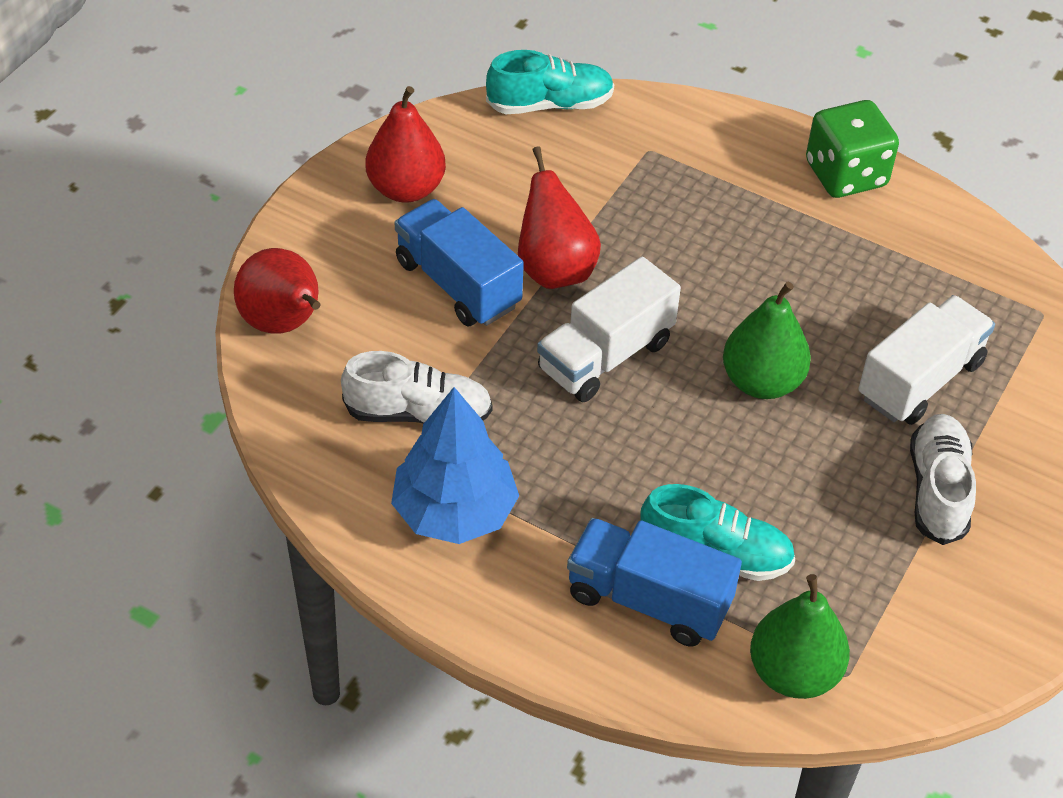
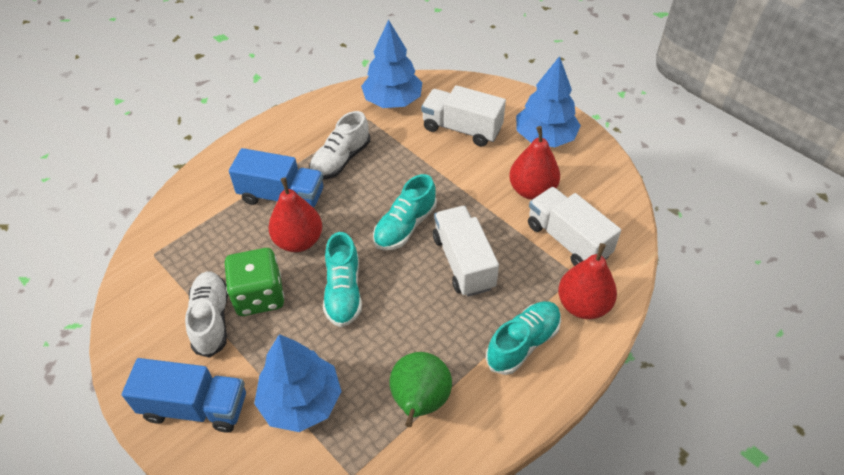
blue tree: 1 -> 3
green pear: 2 -> 1
turquoise shoe: 2 -> 3
white truck: 2 -> 3

